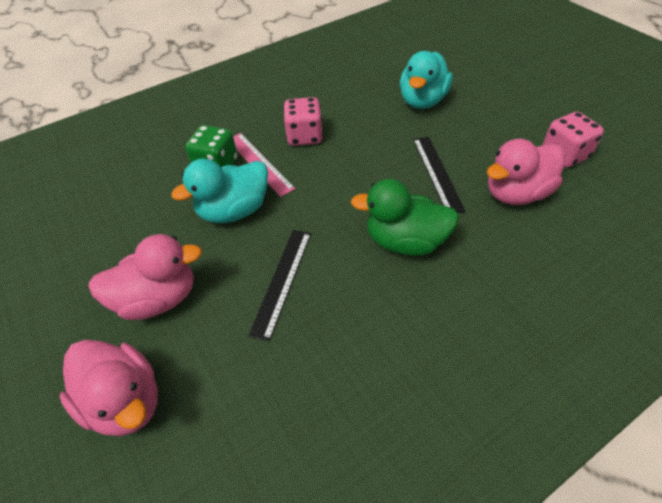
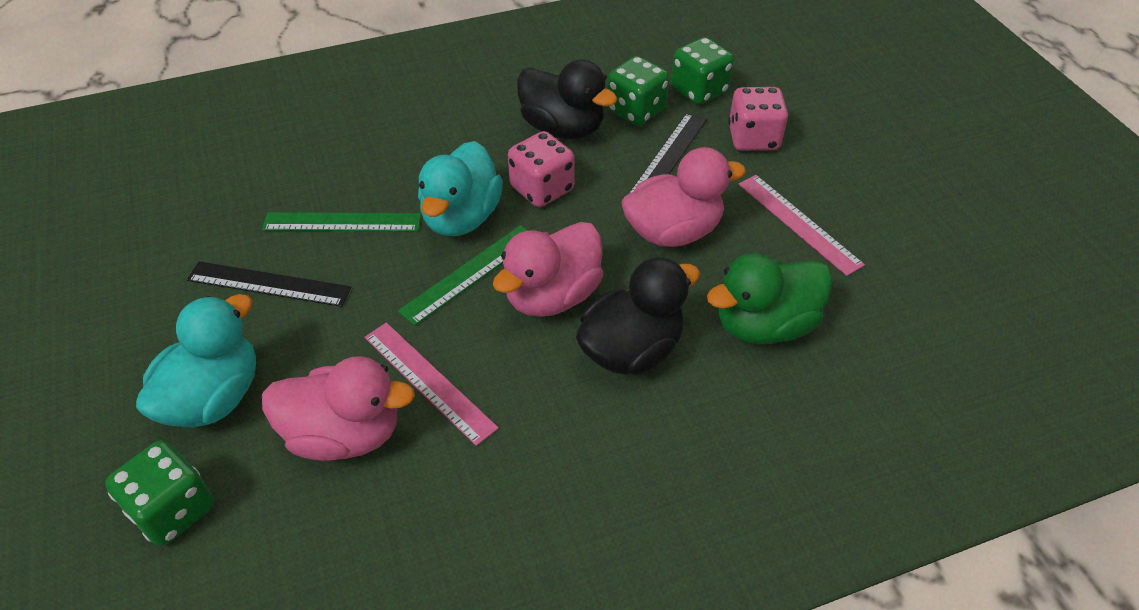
black duck: 0 -> 2
green dice: 1 -> 3
green ruler: 0 -> 2
pink ruler: 1 -> 2

